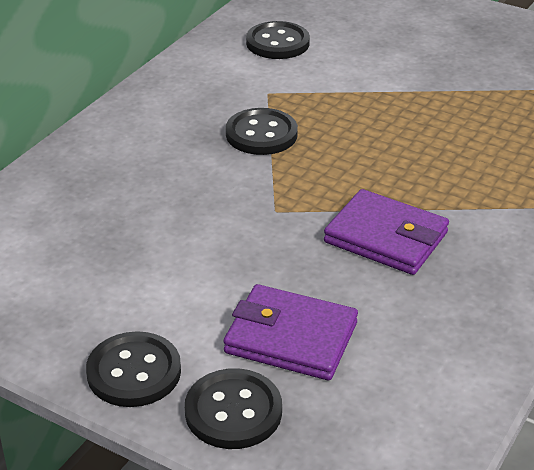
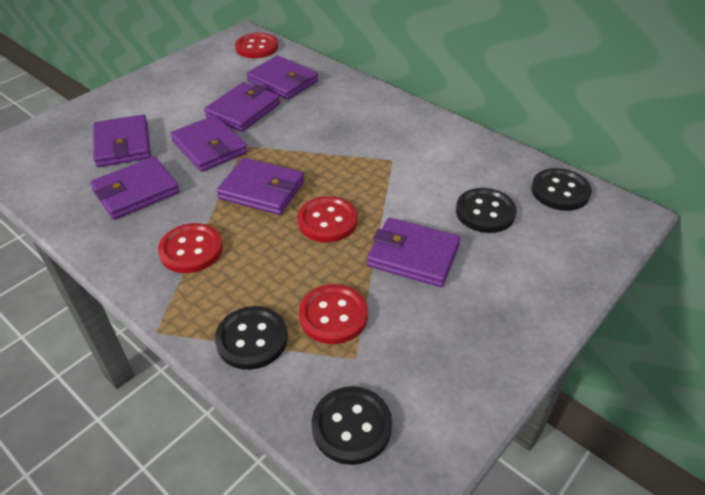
purple wallet: 2 -> 7
red button: 0 -> 4

